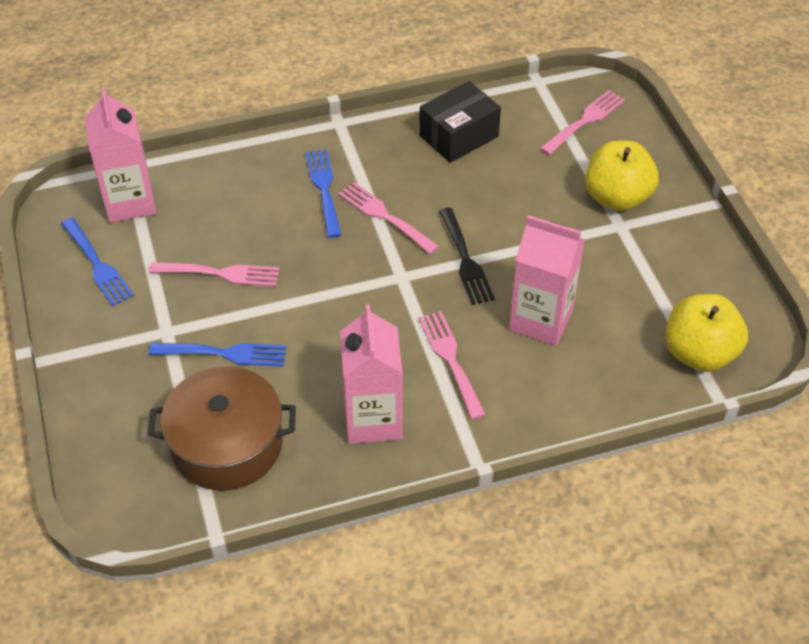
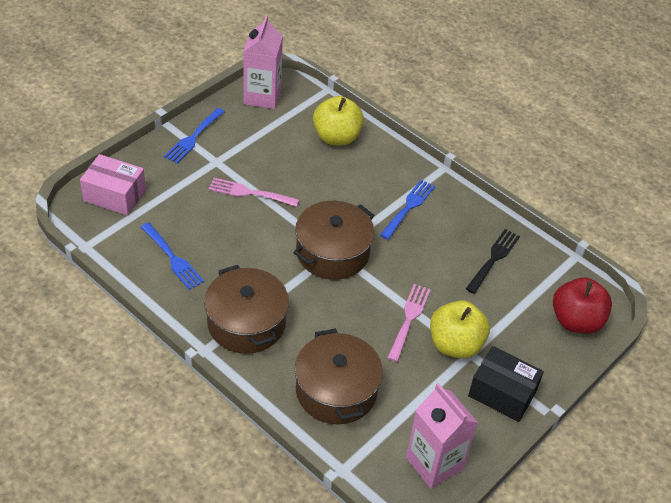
brown pot: 1 -> 3
pink box: 0 -> 1
pink carton: 3 -> 2
pink fork: 4 -> 2
red apple: 0 -> 1

